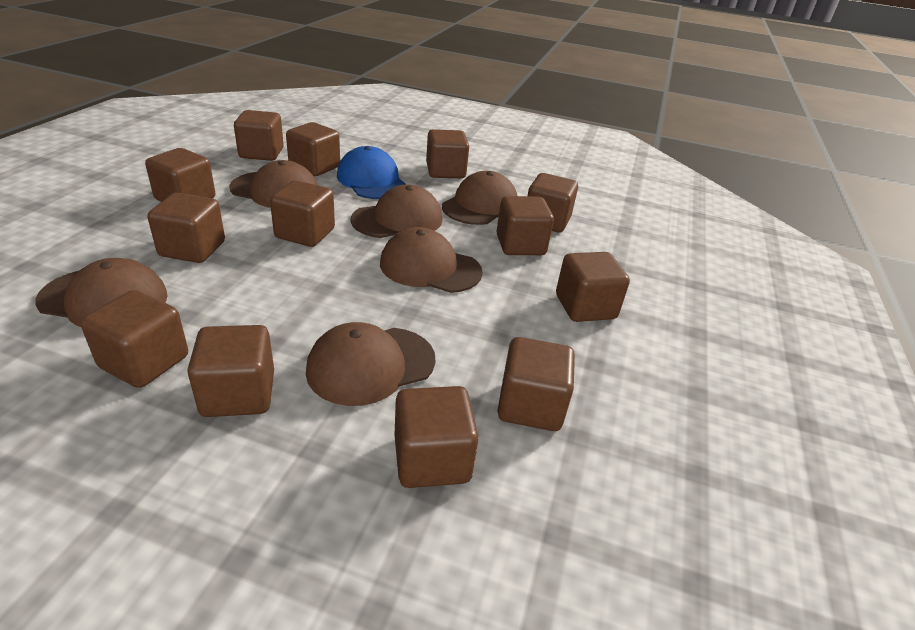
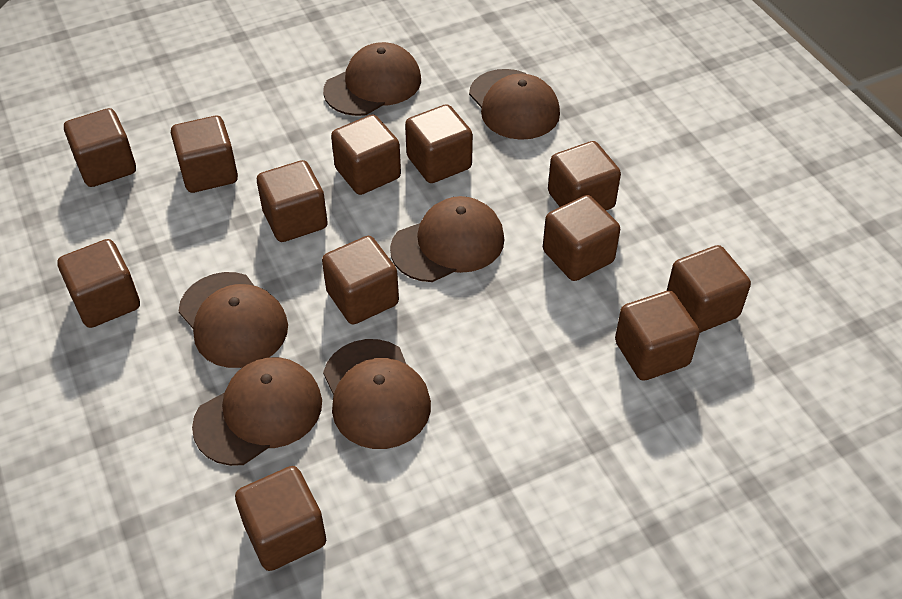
blue cap: 1 -> 0
brown cube: 13 -> 12

